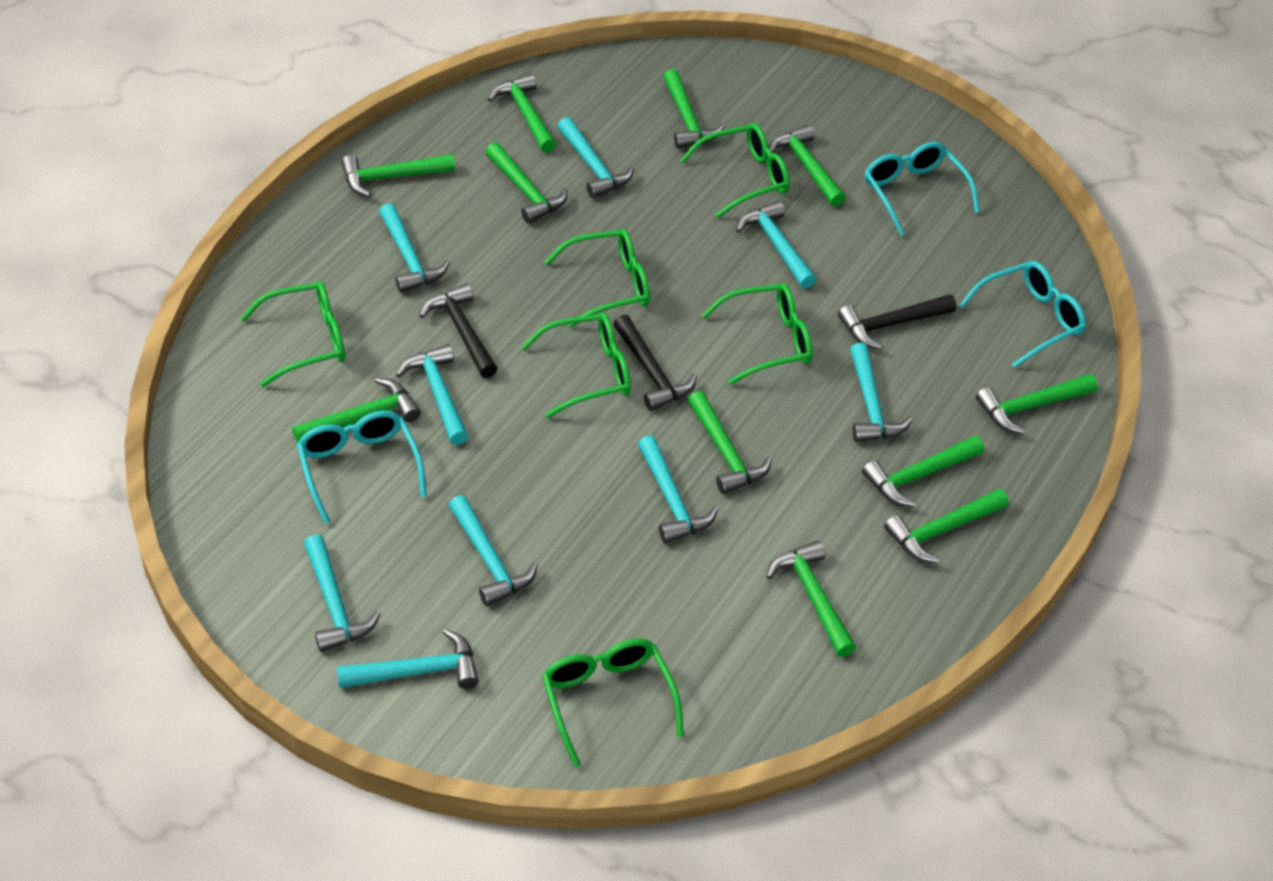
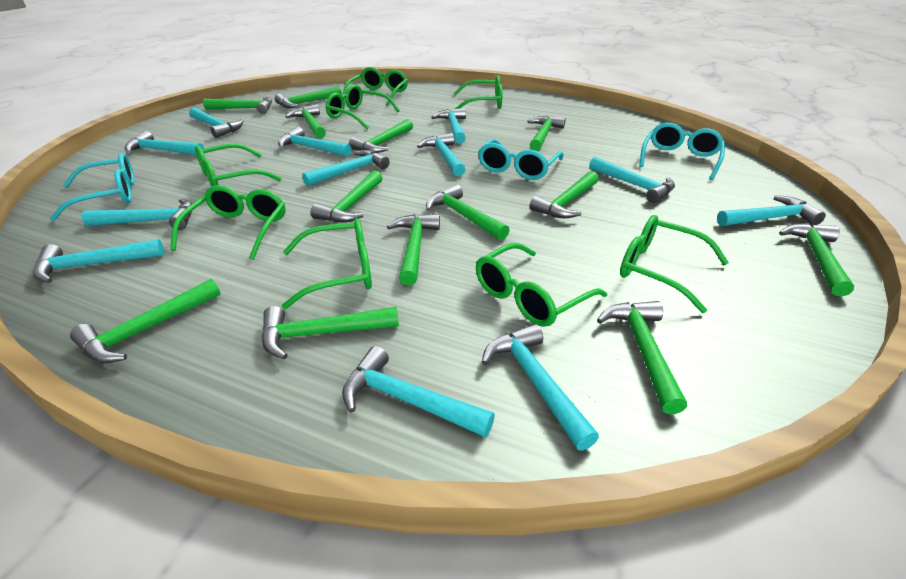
black hammer: 3 -> 0
green glasses: 6 -> 8
green hammer: 11 -> 13
turquoise hammer: 9 -> 12

